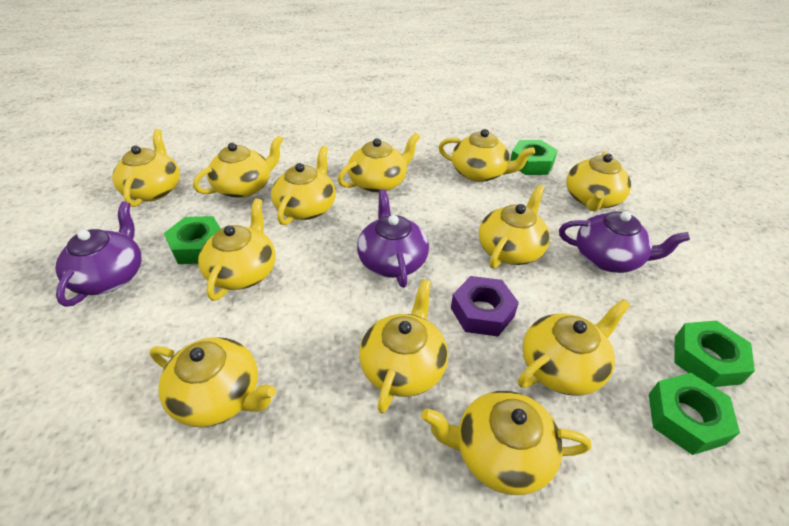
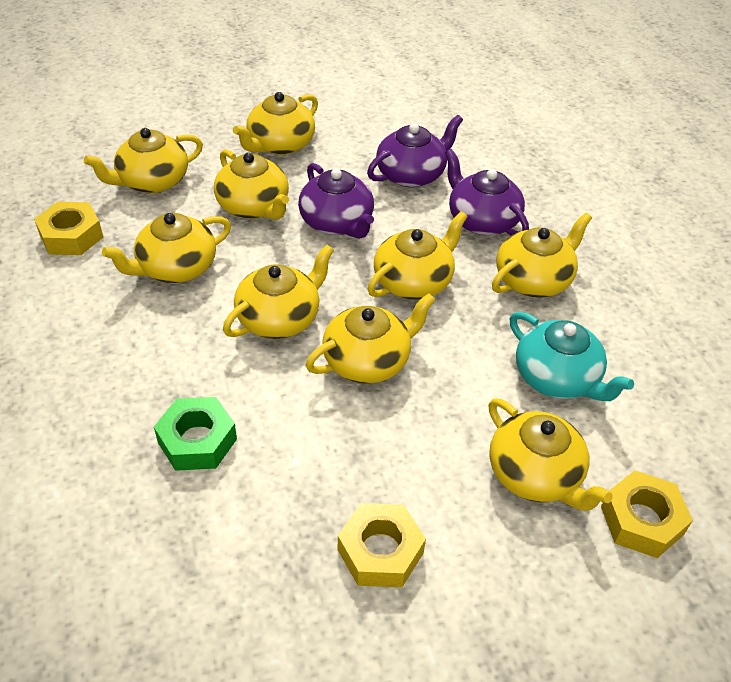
green nut: 4 -> 1
purple nut: 1 -> 0
turquoise teapot: 0 -> 1
yellow nut: 0 -> 3
yellow teapot: 12 -> 9

